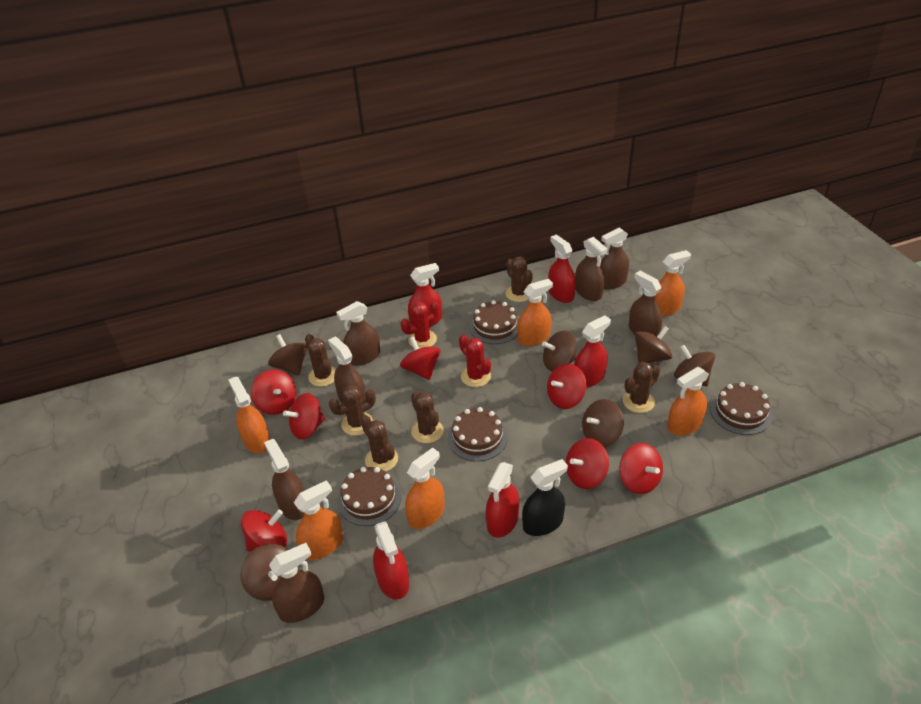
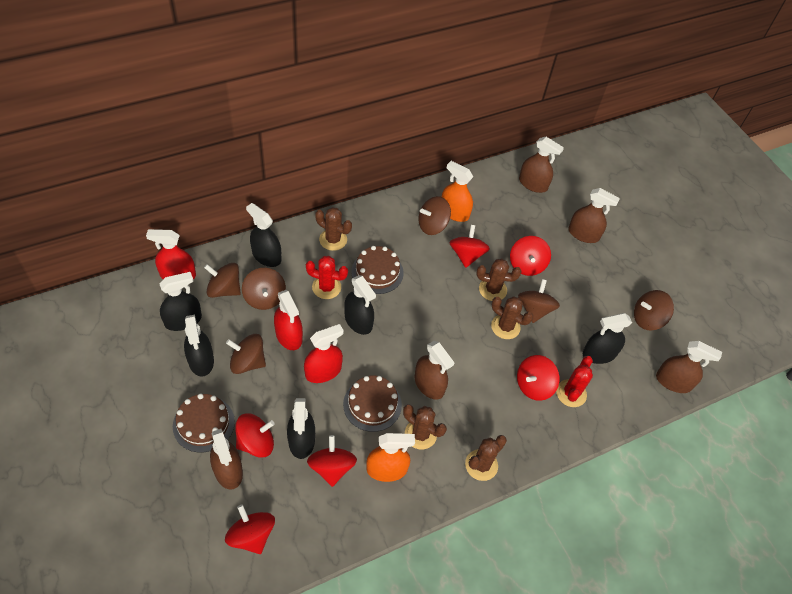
black spray bottle: 1 -> 6
brown cactus: 6 -> 5
brown cake: 4 -> 3
brown spray bottle: 7 -> 5
orange spray bottle: 6 -> 2
red spinning top: 7 -> 6
red spray bottle: 5 -> 3

